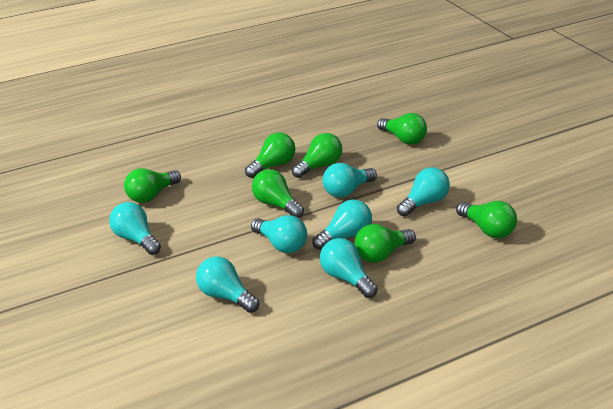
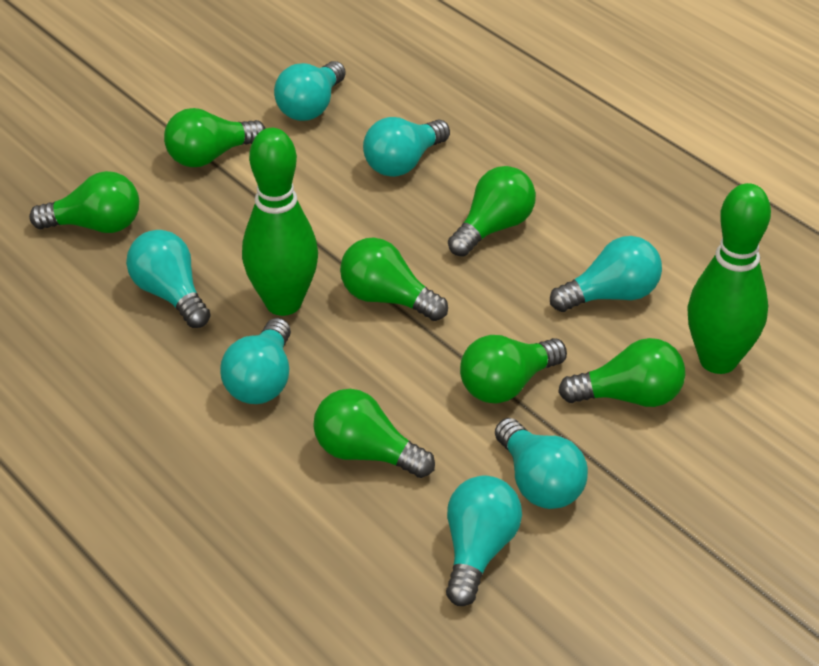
green bowling pin: 0 -> 2

